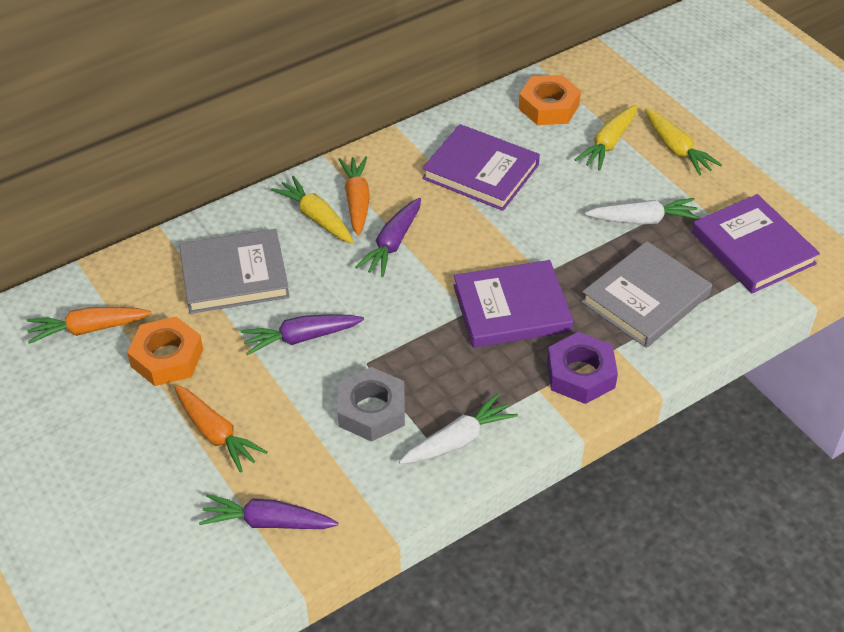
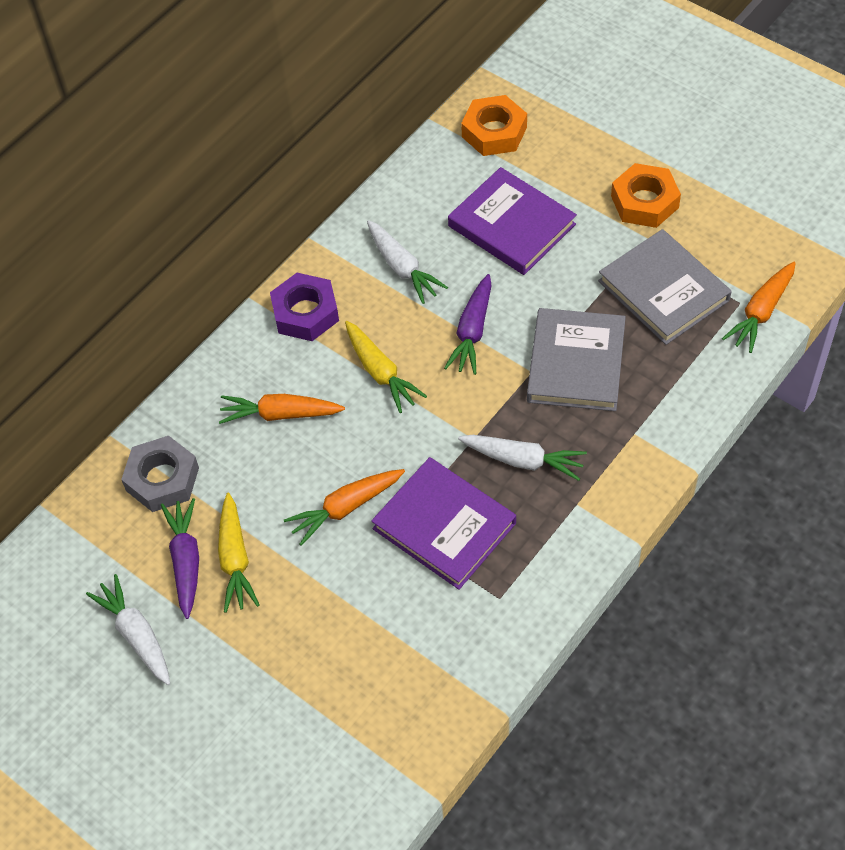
purple book: 3 -> 2
purple carrot: 3 -> 2
white carrot: 2 -> 3
yellow carrot: 3 -> 2

